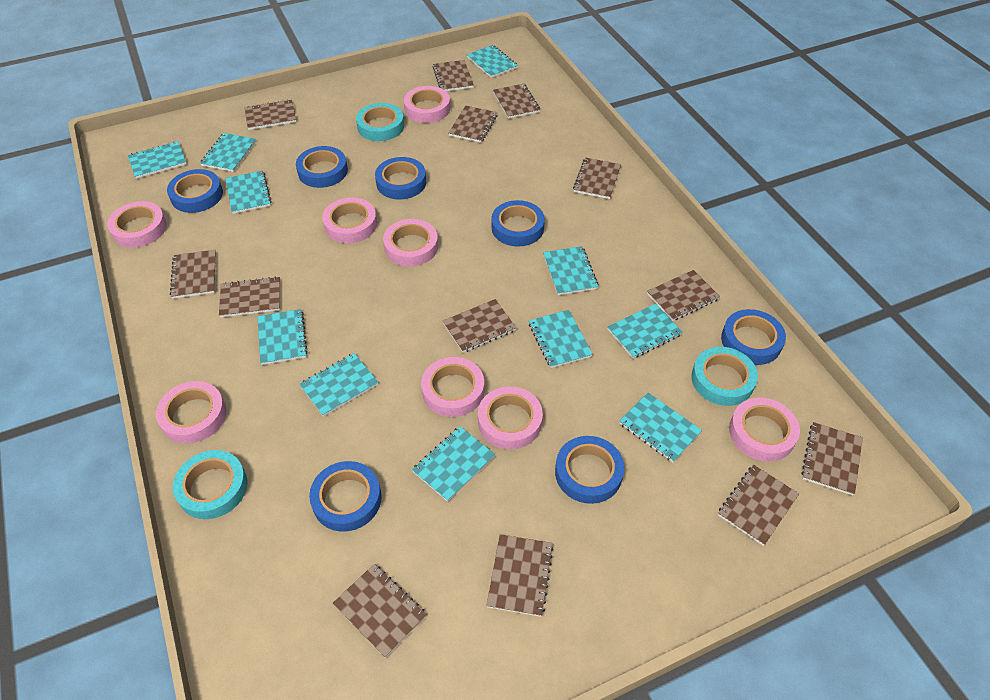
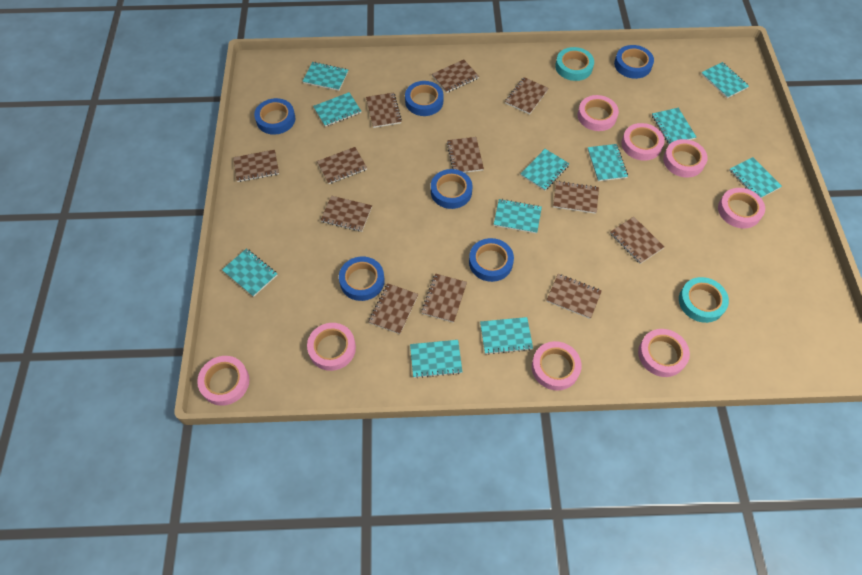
blue tape: 7 -> 6
brown notebook: 13 -> 12
turquoise tape: 3 -> 2

